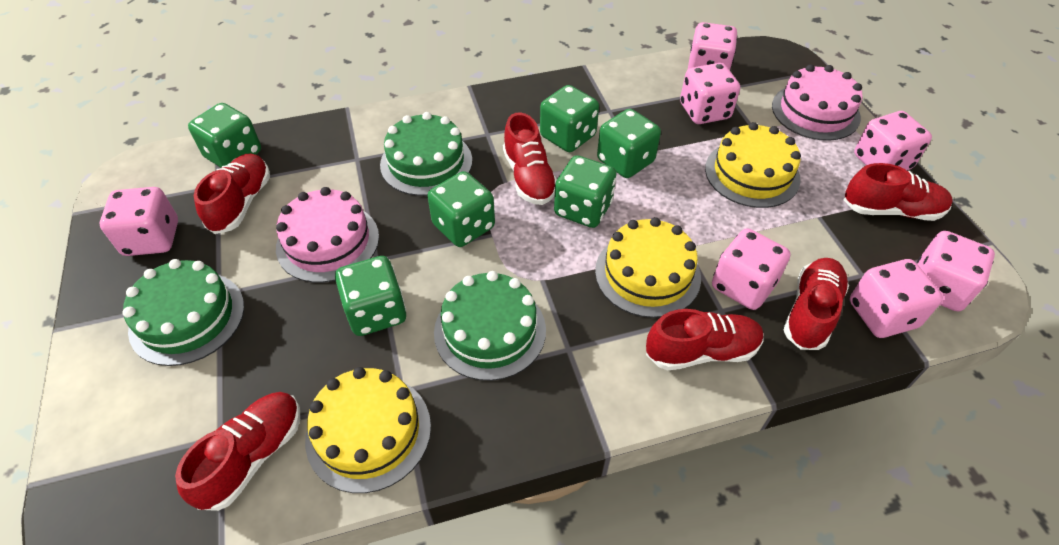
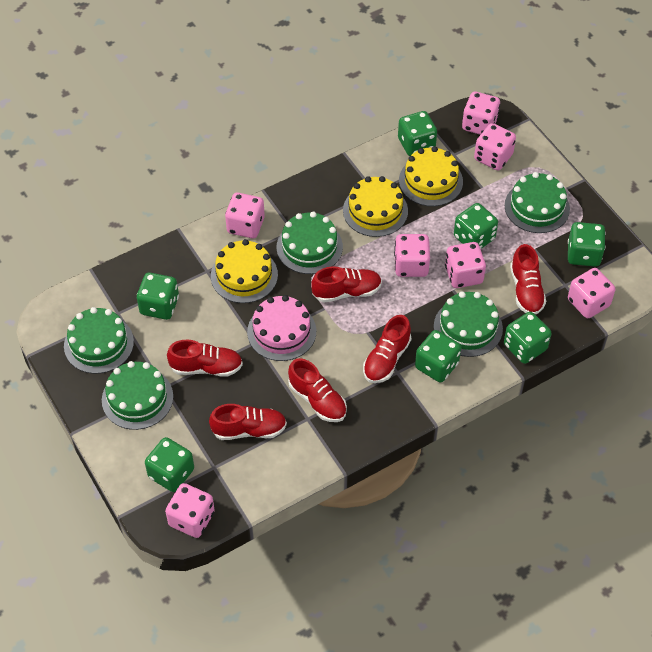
green cake: 3 -> 5
green dice: 6 -> 7
pink cake: 2 -> 1

